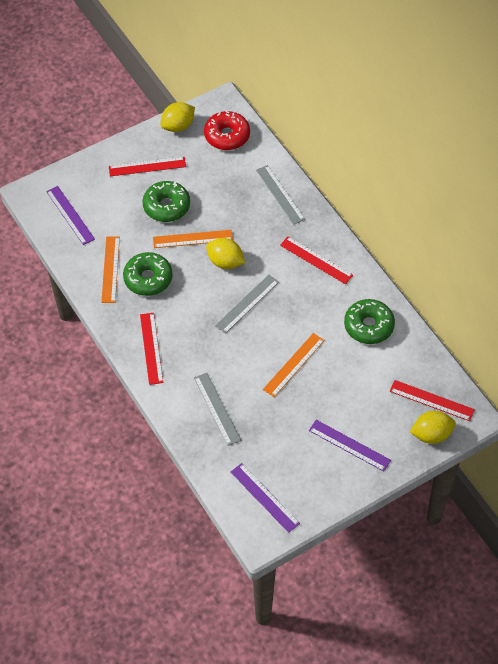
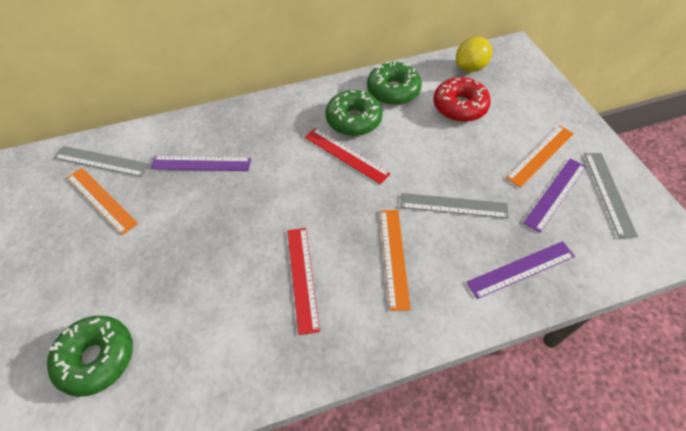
red ruler: 4 -> 2
yellow lemon: 3 -> 1

